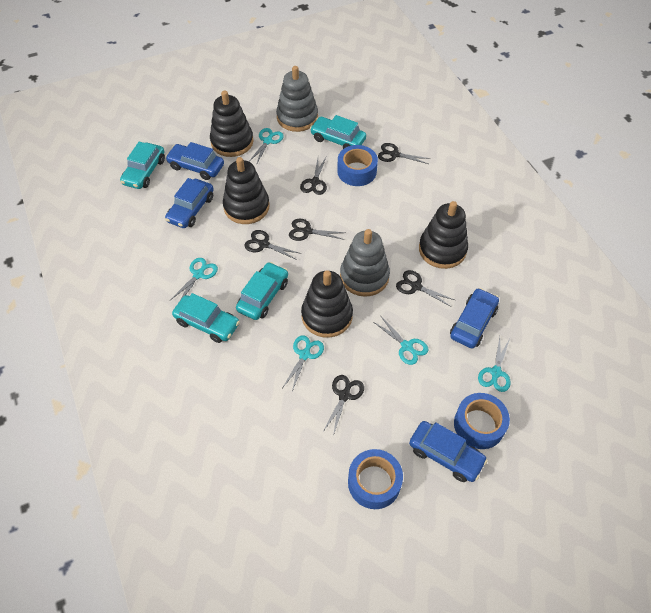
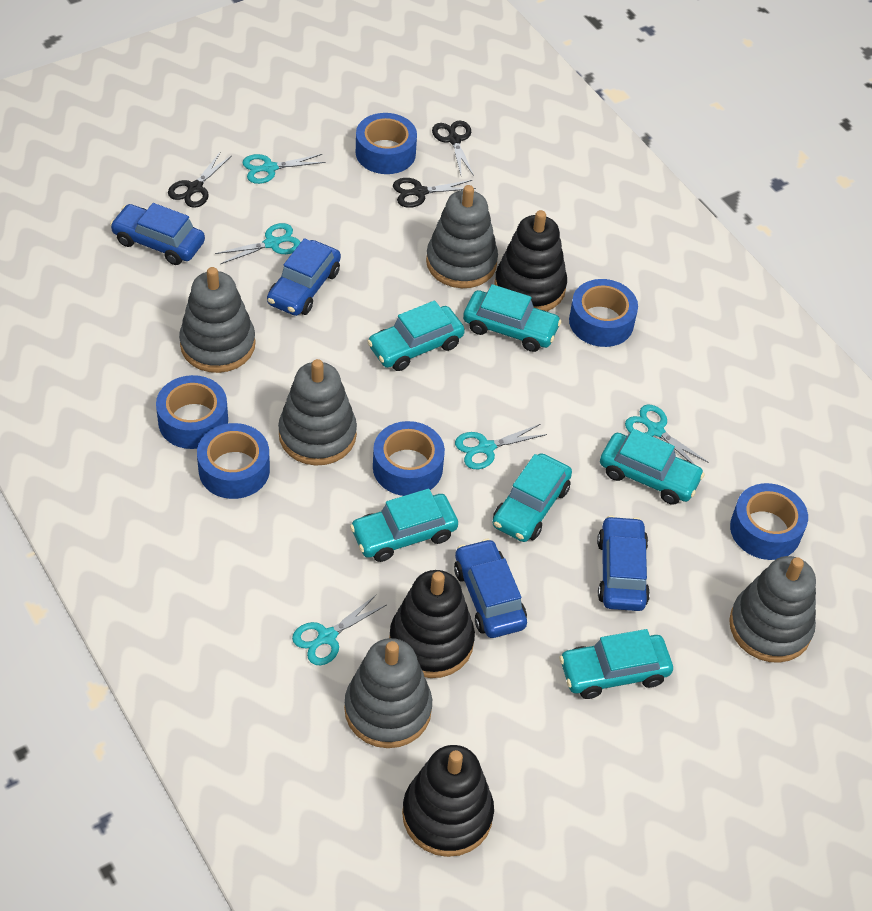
black scissors: 6 -> 3
black stacking toy: 4 -> 3
blue tape: 3 -> 6
grey stacking toy: 2 -> 5
turquoise car: 4 -> 6

